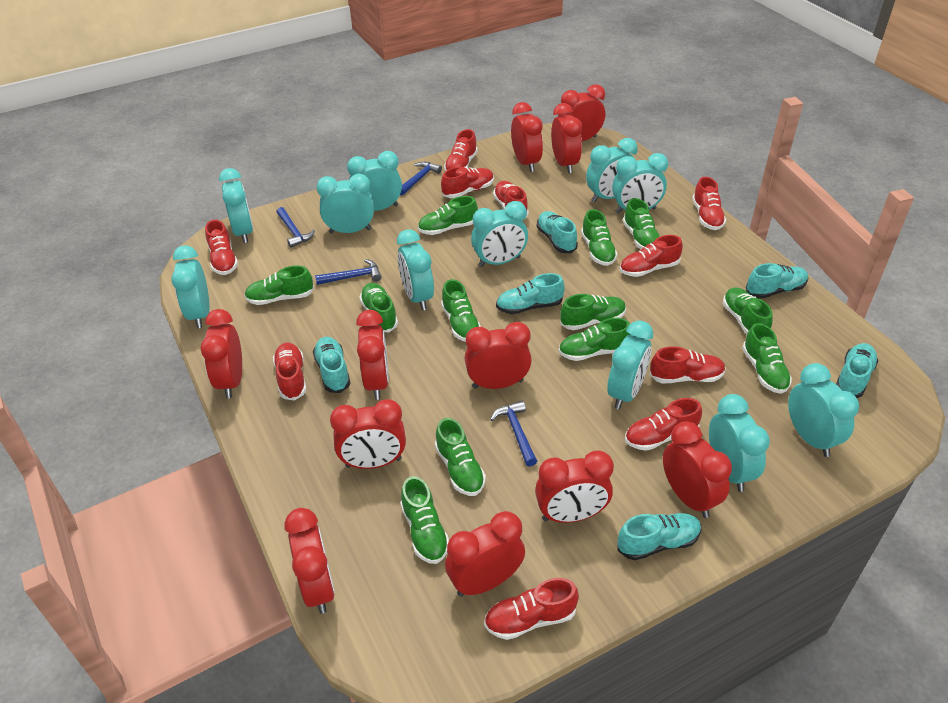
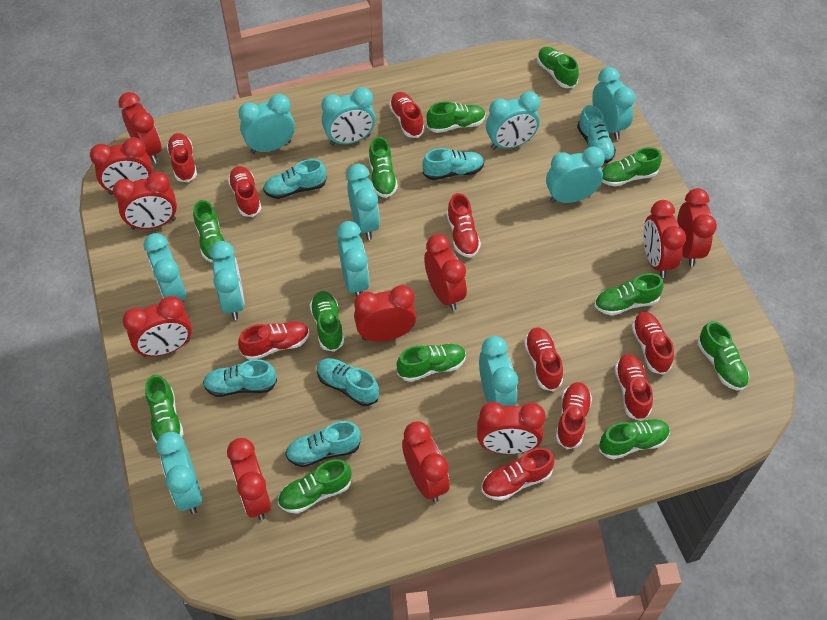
blue hammer: 4 -> 0

